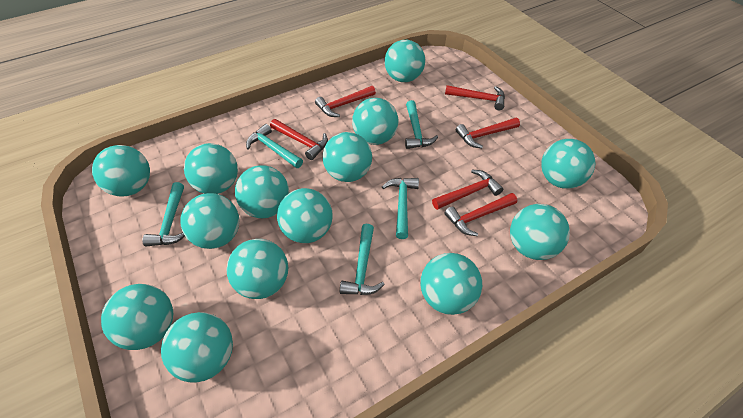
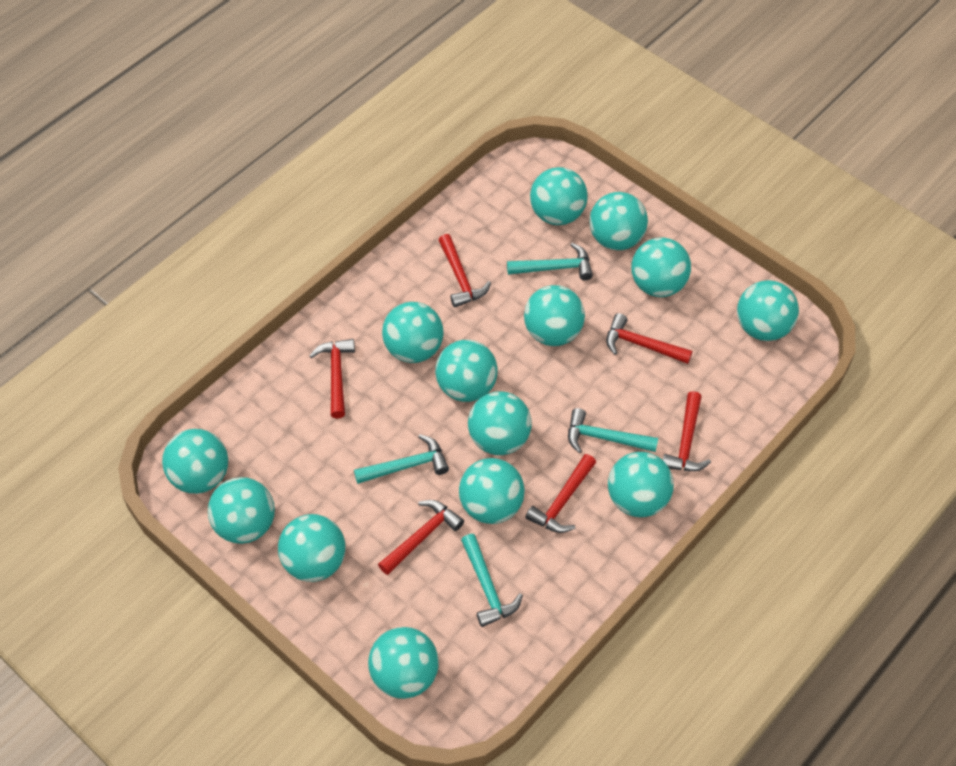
turquoise hammer: 5 -> 4

